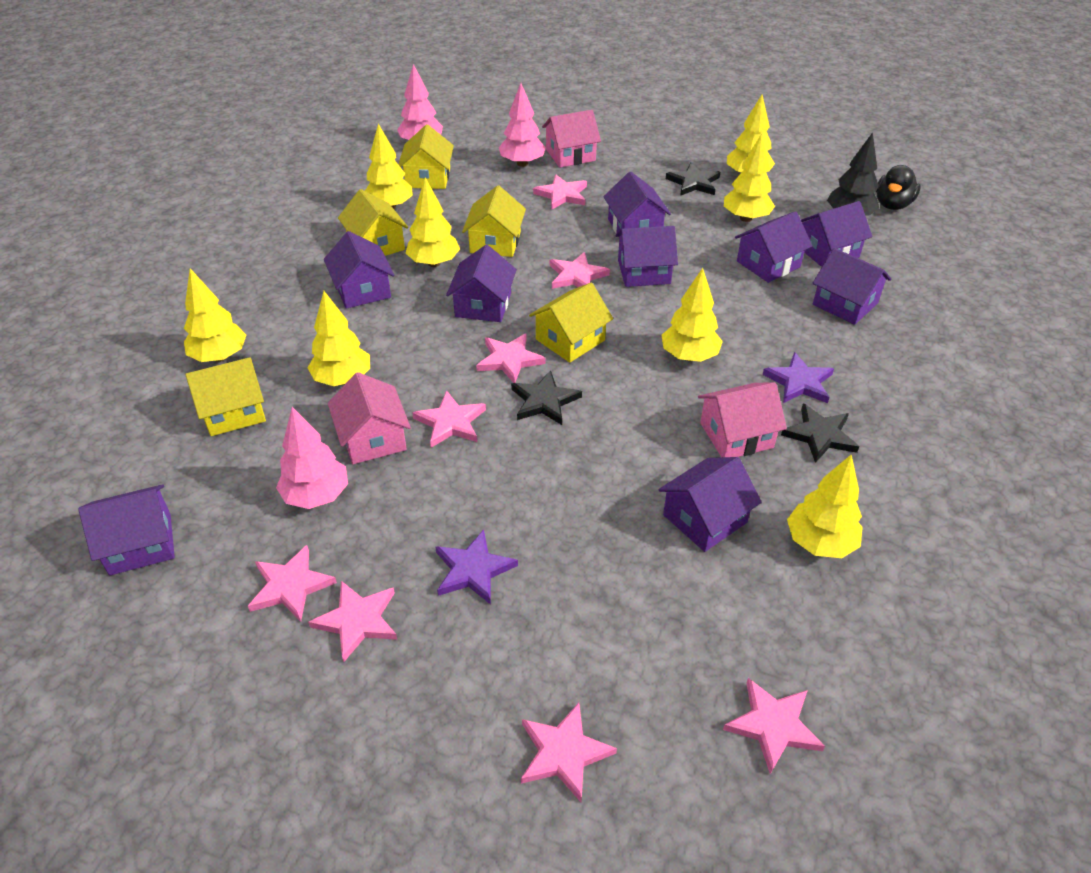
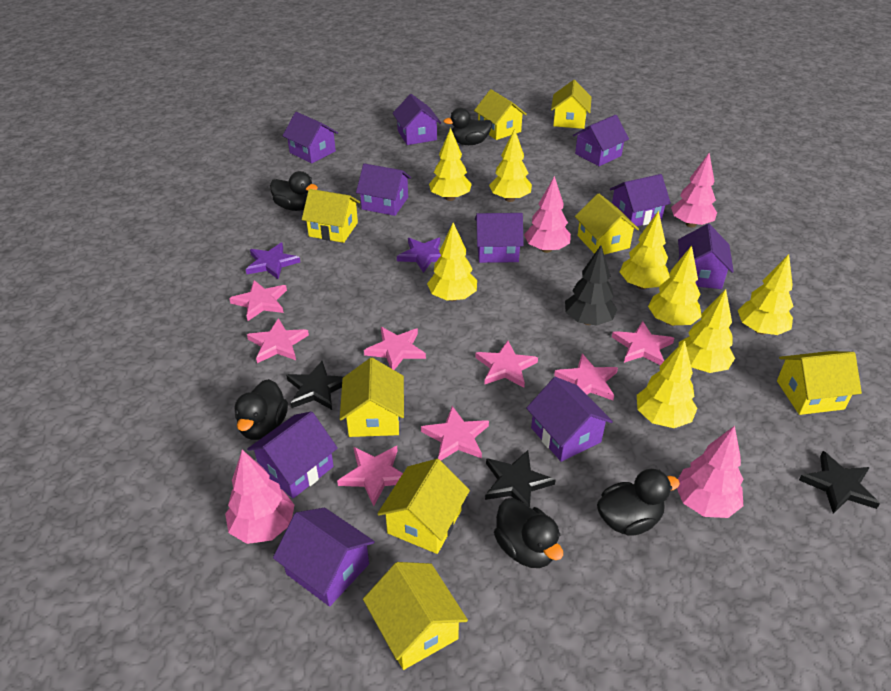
black duck: 1 -> 5
pink house: 3 -> 0
pink tree: 3 -> 4
purple house: 9 -> 10
yellow house: 5 -> 8

